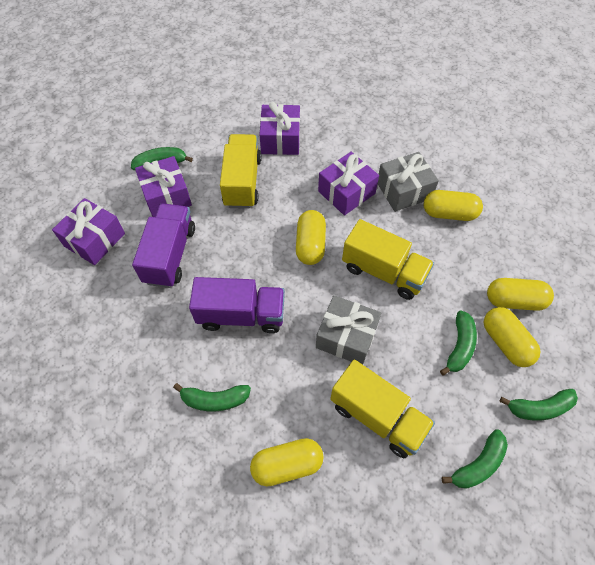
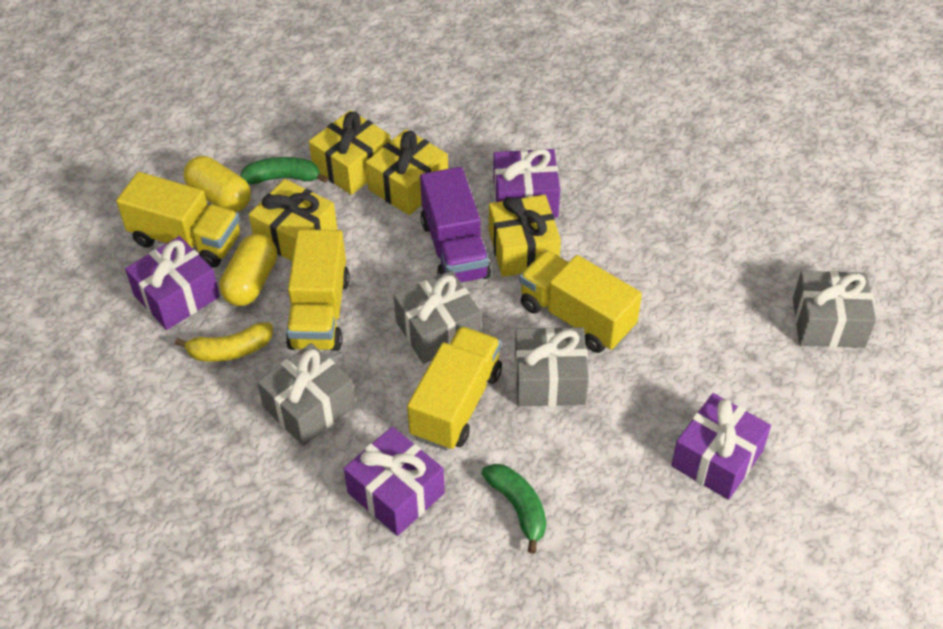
green banana: 5 -> 2
grey gift: 2 -> 4
purple truck: 2 -> 1
yellow banana: 0 -> 1
yellow capsule: 5 -> 2
yellow gift: 0 -> 4
yellow truck: 3 -> 4

